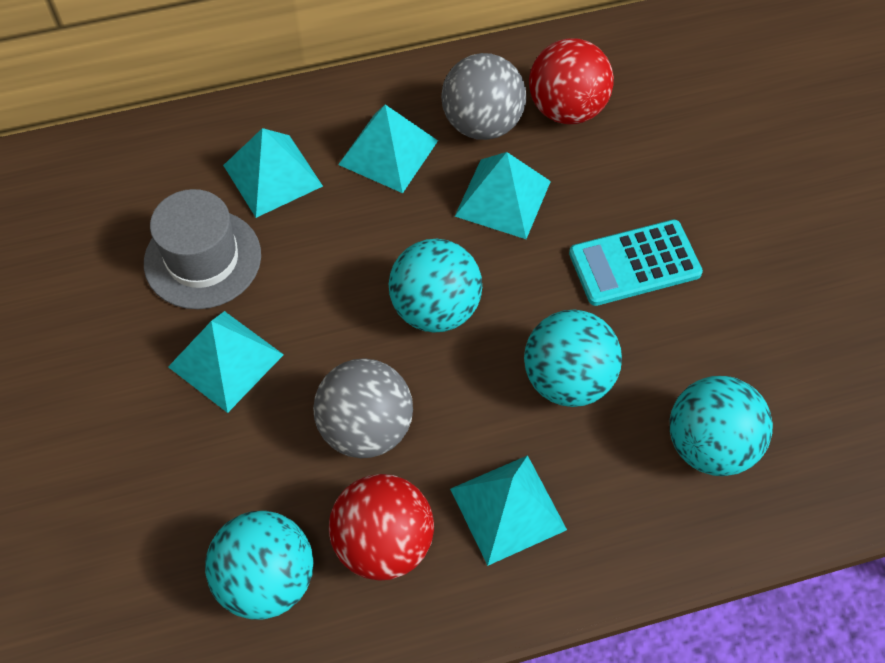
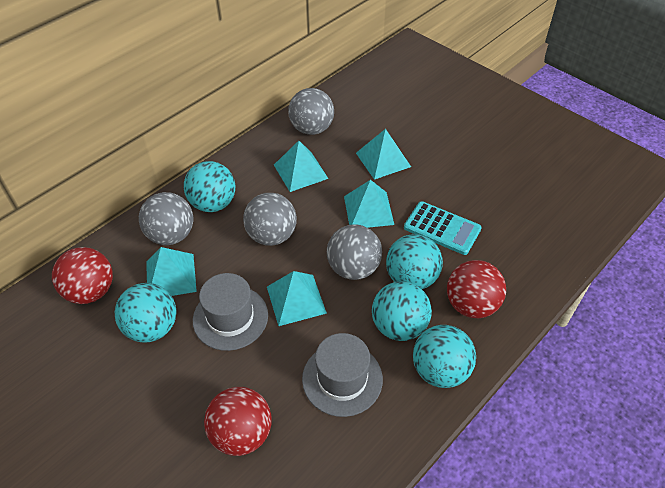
grey ball: 2 -> 4
grey hat: 1 -> 2
red ball: 2 -> 3
turquoise ball: 4 -> 5

